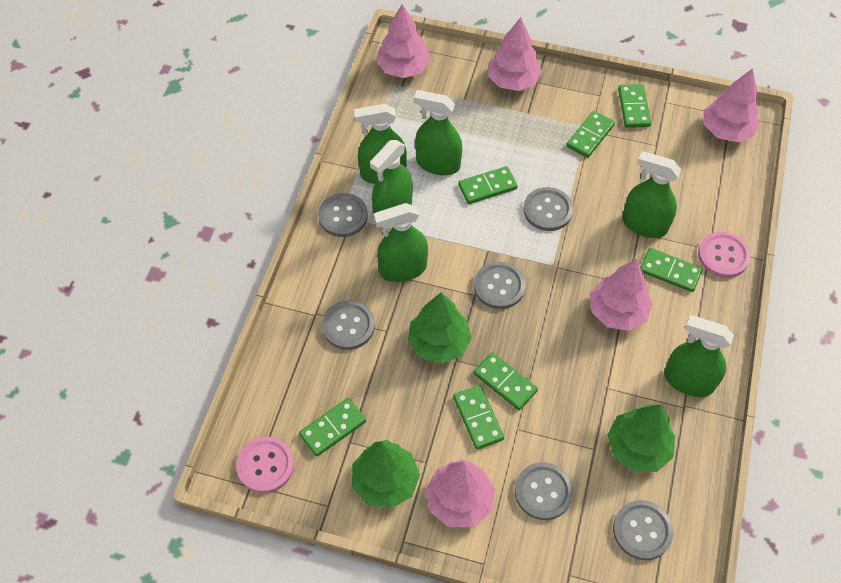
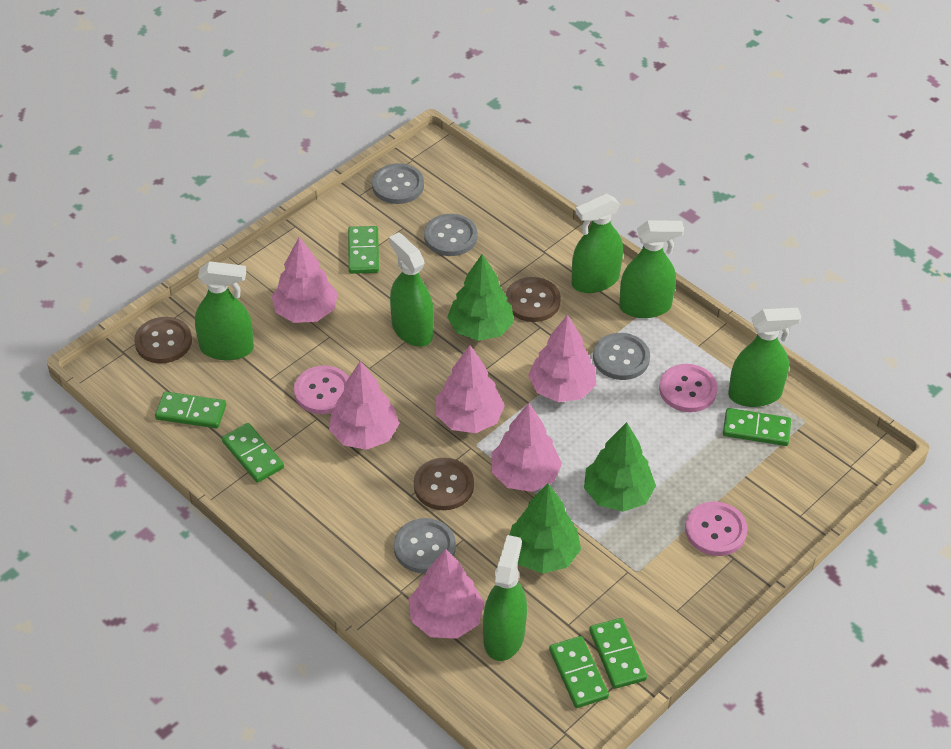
brown button: 0 -> 3
green domino: 7 -> 6
grey button: 6 -> 4
pink button: 2 -> 3
pink tree: 5 -> 6

